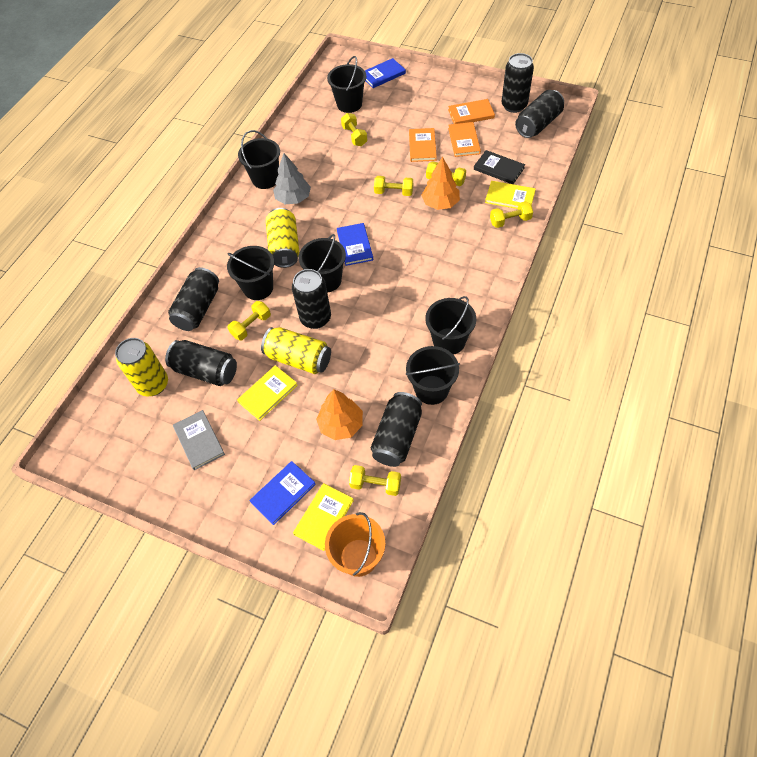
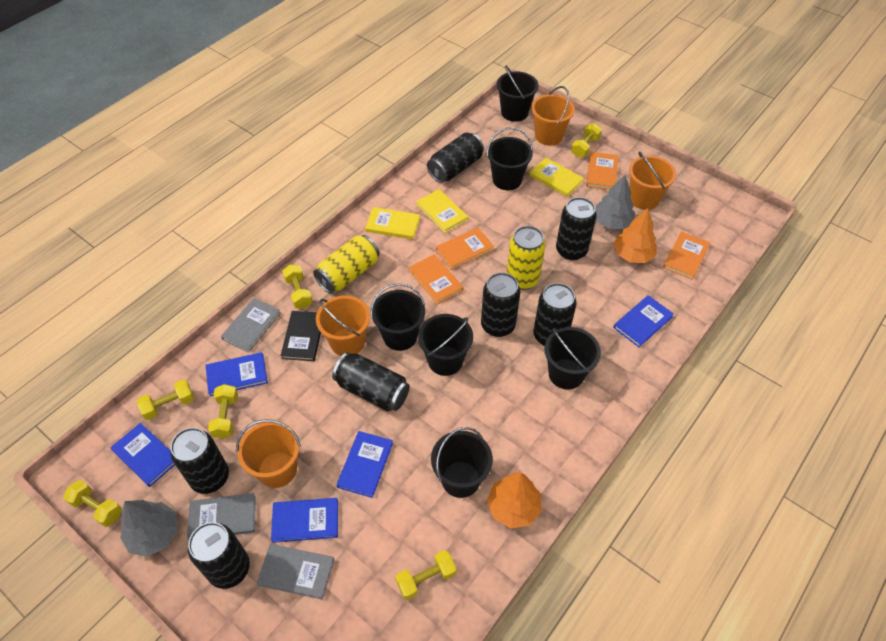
black can: 6 -> 7
blue book: 3 -> 5
grey book: 1 -> 3
grey tree: 1 -> 2
orange book: 3 -> 4
orange bucket: 1 -> 4
yellow can: 3 -> 2

